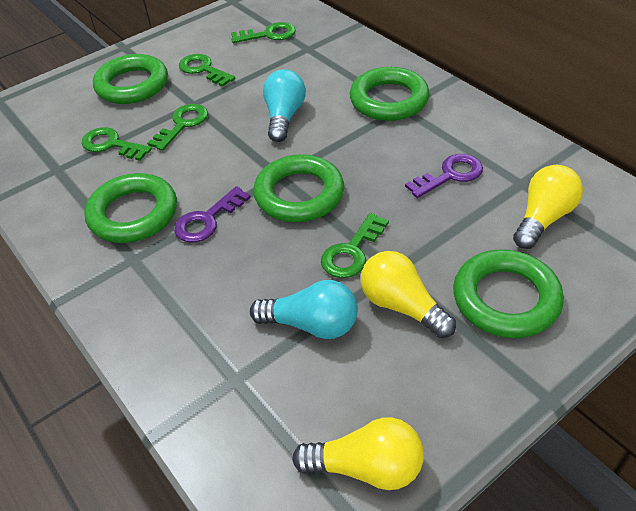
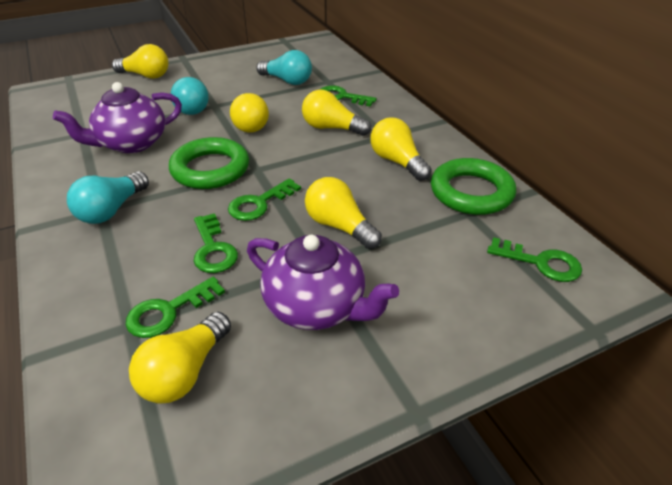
green ring: 5 -> 2
purple key: 2 -> 0
purple teapot: 0 -> 2
turquoise light bulb: 2 -> 3
yellow light bulb: 3 -> 6

